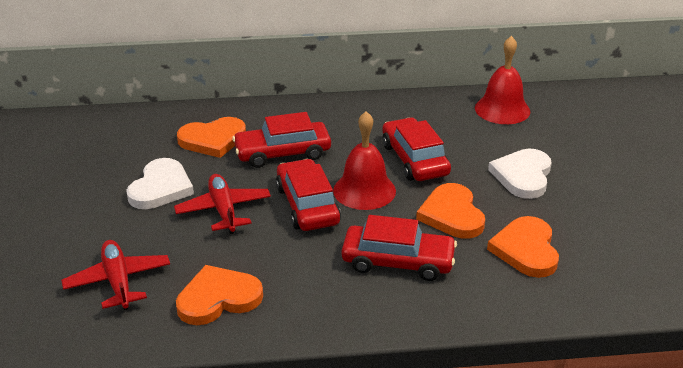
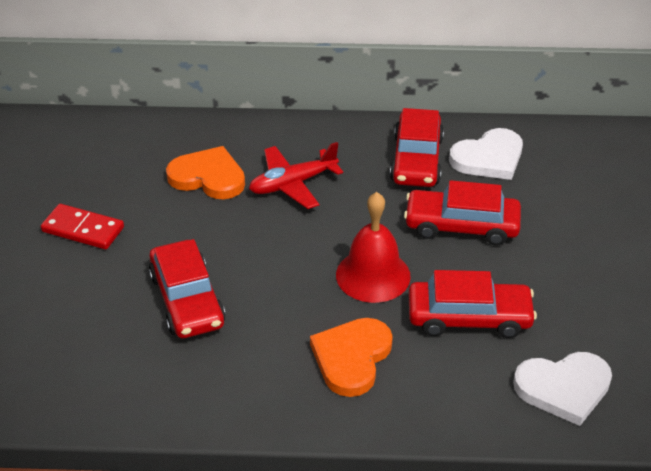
orange heart: 4 -> 2
red bell: 2 -> 1
red domino: 0 -> 1
red plane: 2 -> 1

